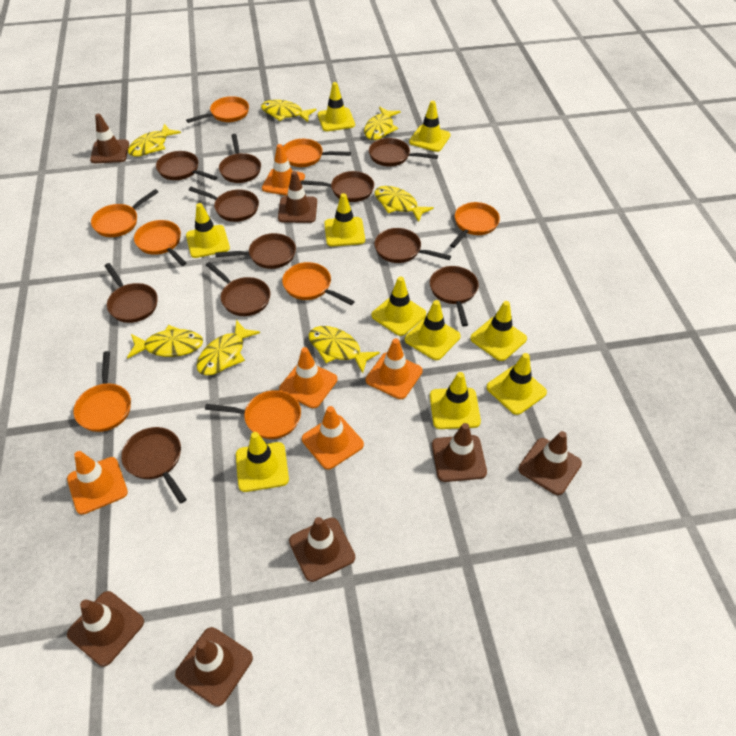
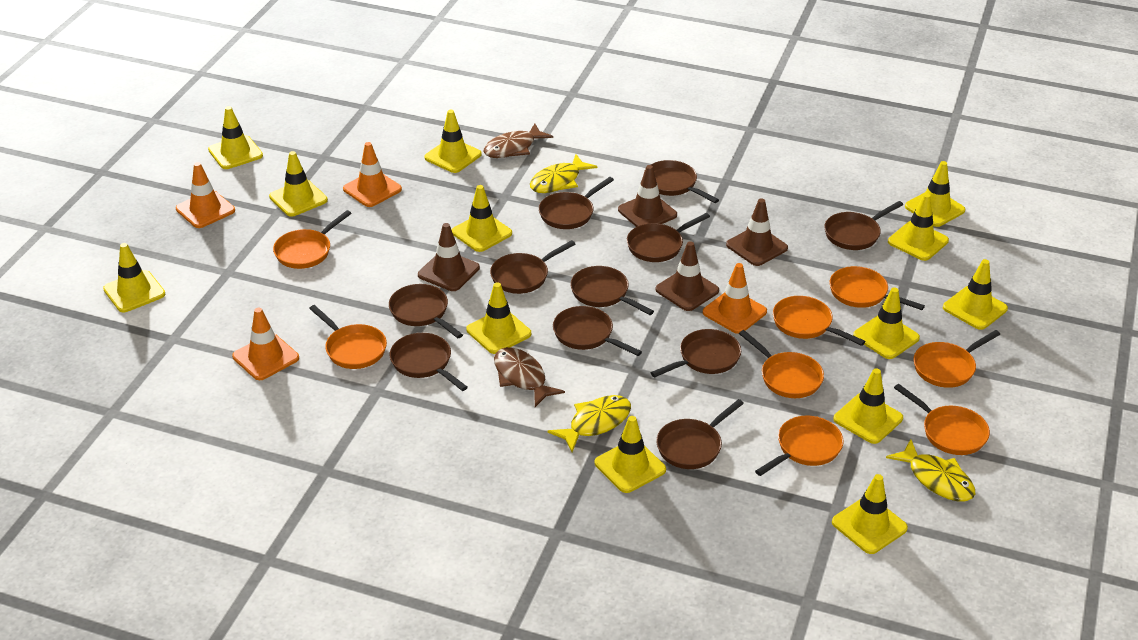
brown fish: 0 -> 2
brown traffic cone: 7 -> 4
orange traffic cone: 5 -> 4
yellow fish: 7 -> 3
yellow traffic cone: 10 -> 13

